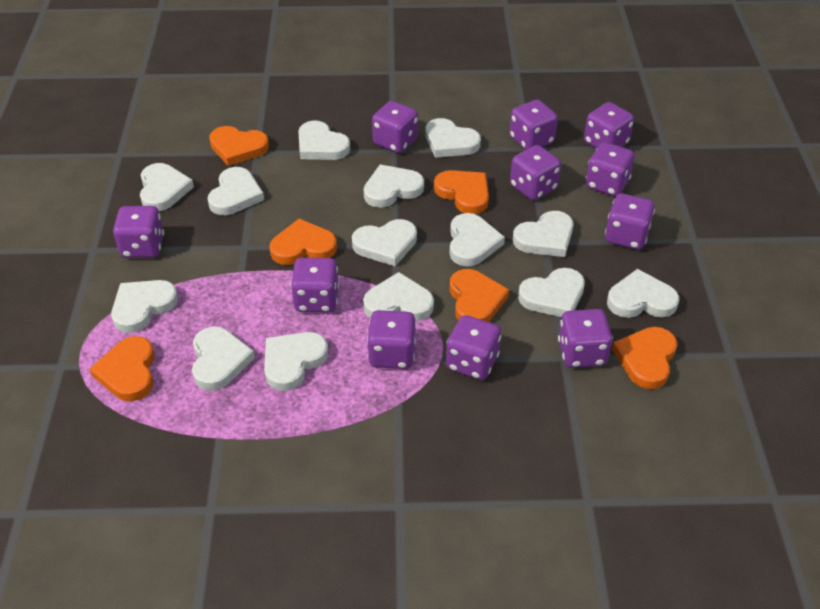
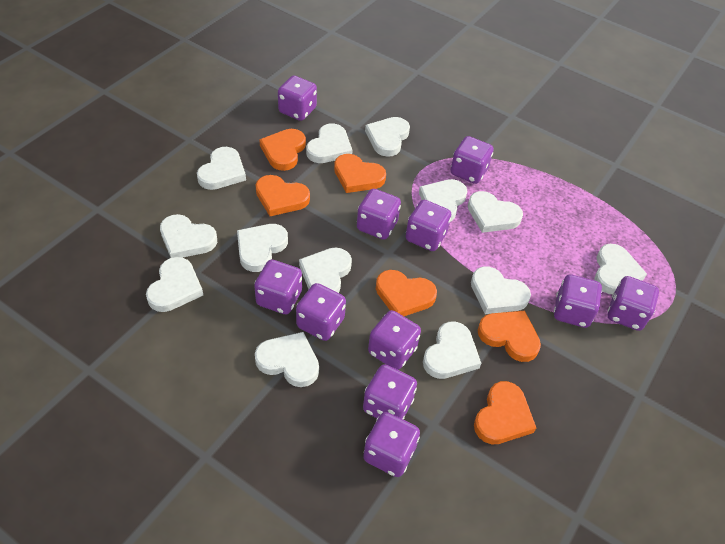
white heart: 14 -> 13

